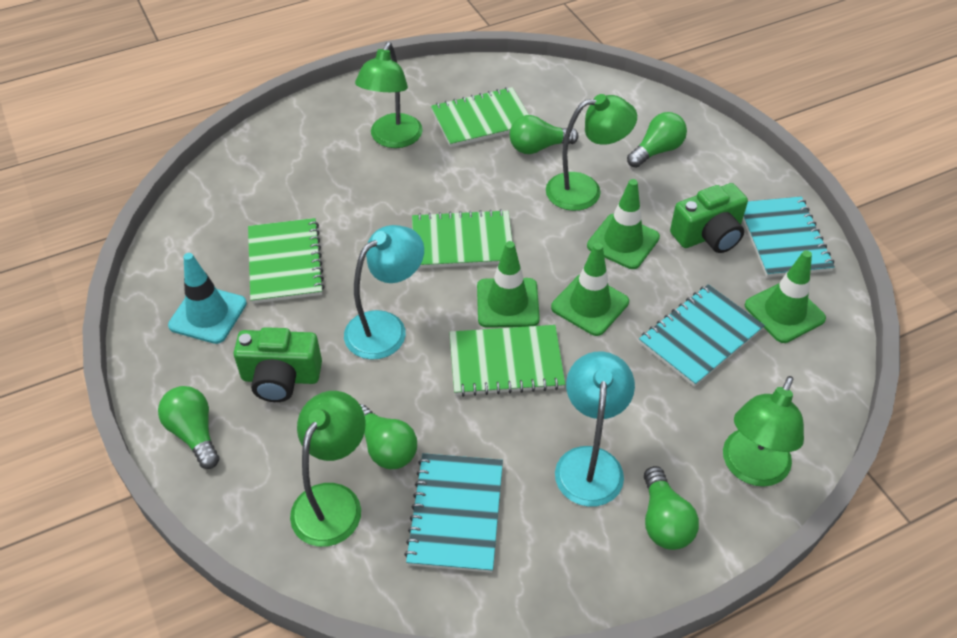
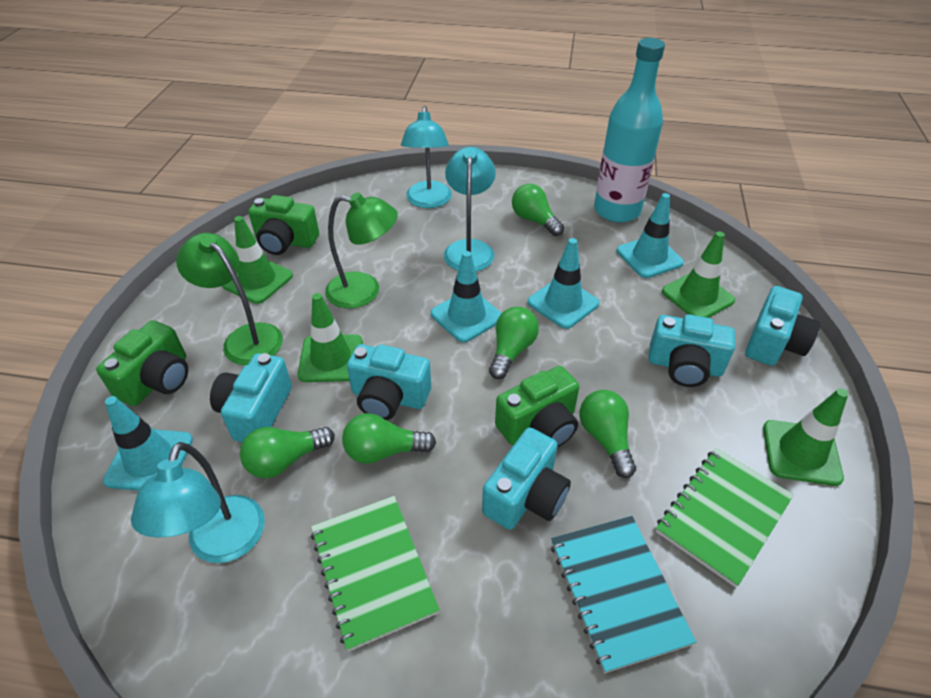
green camera: 2 -> 3
green lamp: 4 -> 2
green notebook: 4 -> 2
turquoise bottle: 0 -> 1
turquoise camera: 0 -> 5
turquoise lamp: 2 -> 3
turquoise notebook: 3 -> 1
turquoise traffic cone: 1 -> 4

